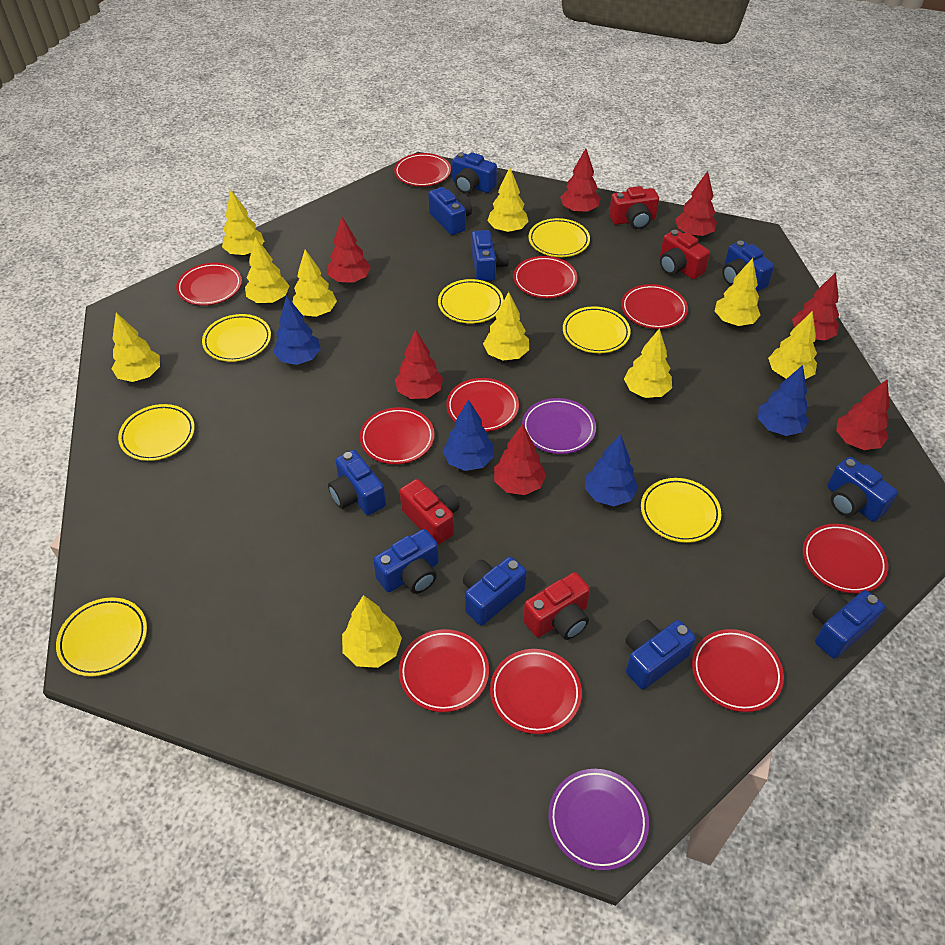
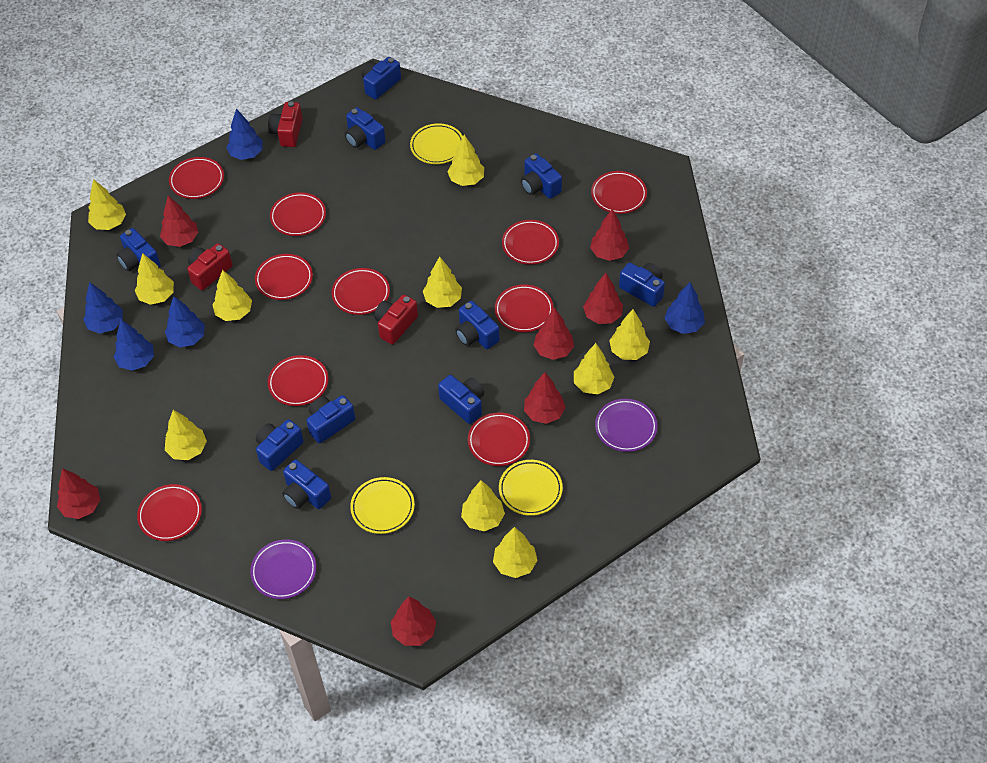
blue tree: 4 -> 5
red camera: 4 -> 3
yellow plate: 7 -> 3

